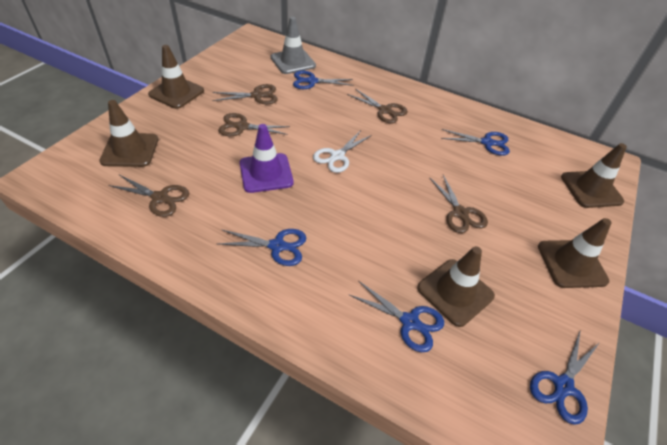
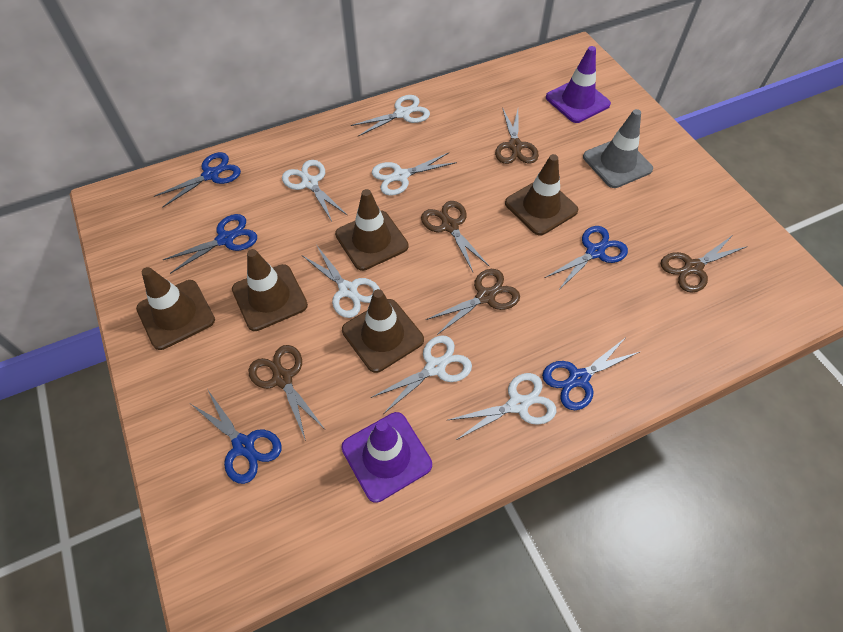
purple traffic cone: 1 -> 2
white scissors: 1 -> 6

